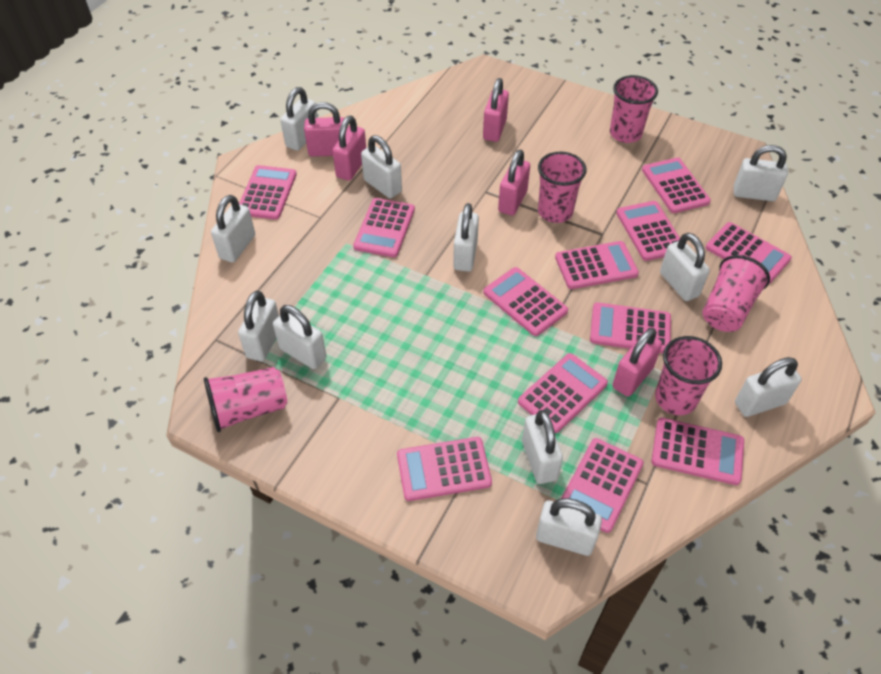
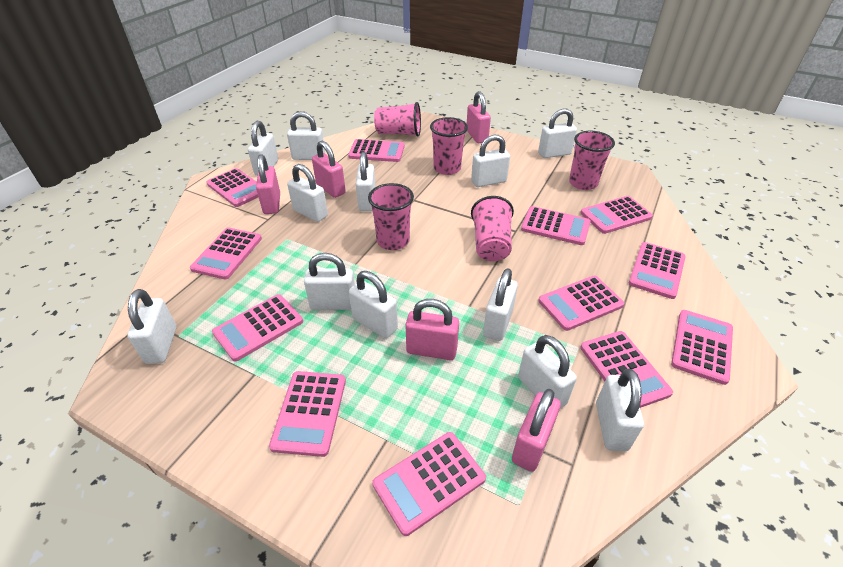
white padlock: 11 -> 12

